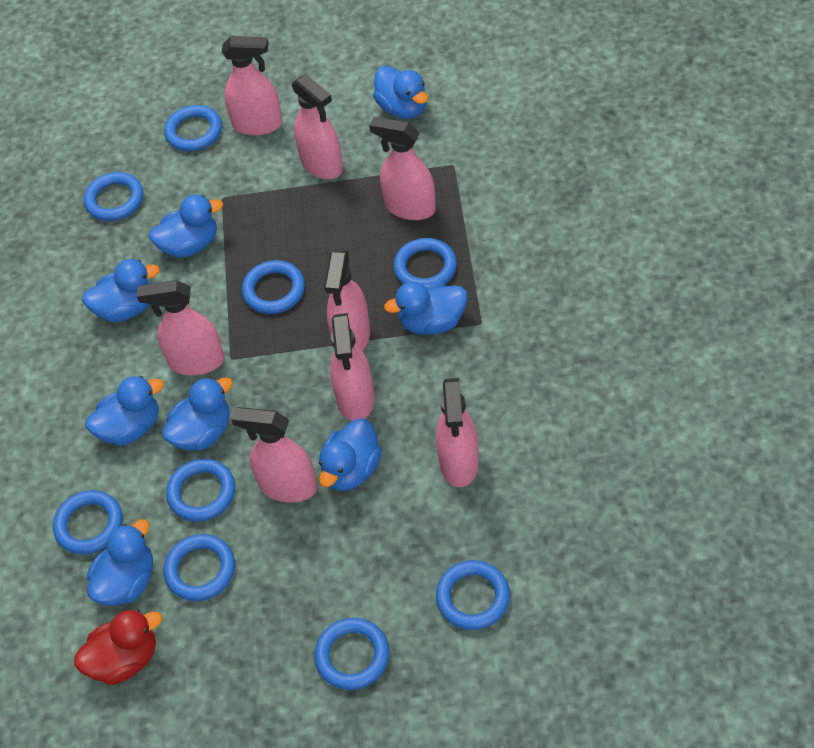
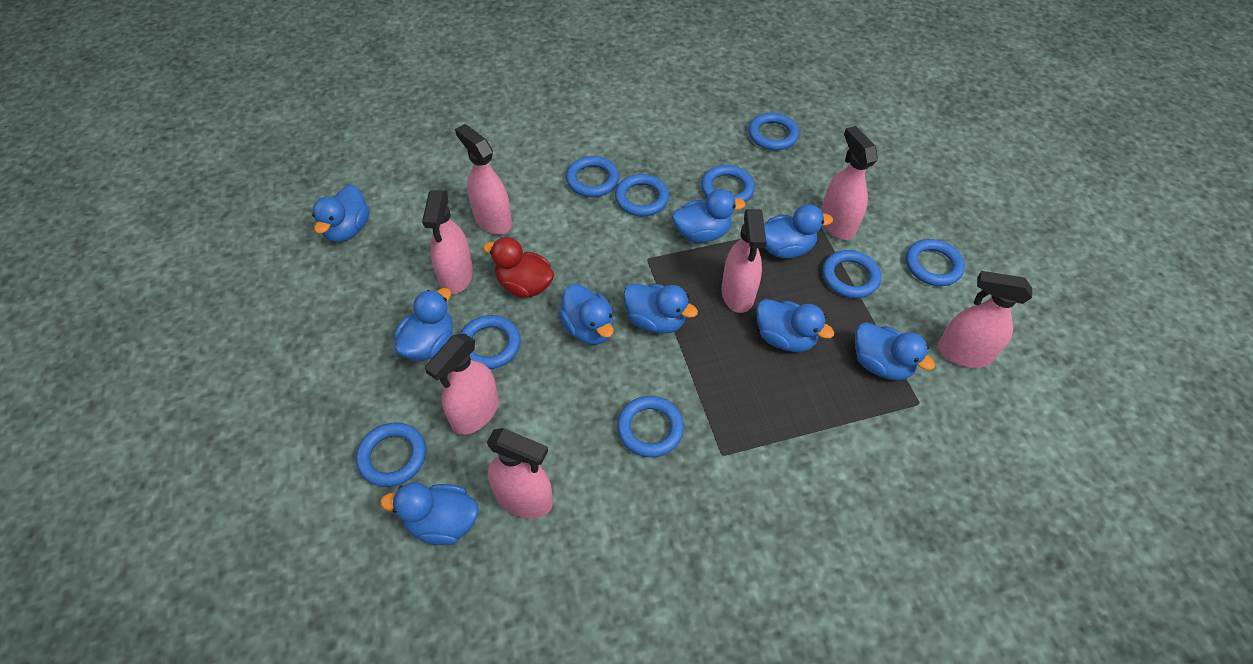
blue duck: 8 -> 9
pink spray bottle: 8 -> 7

